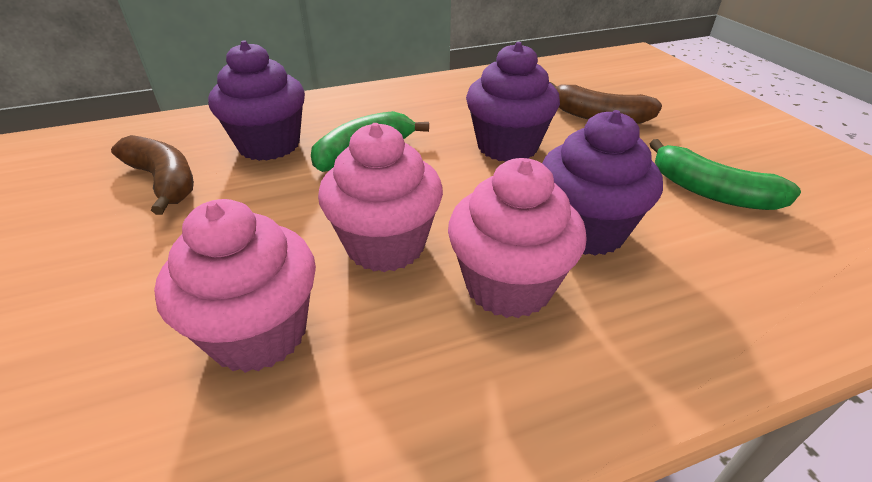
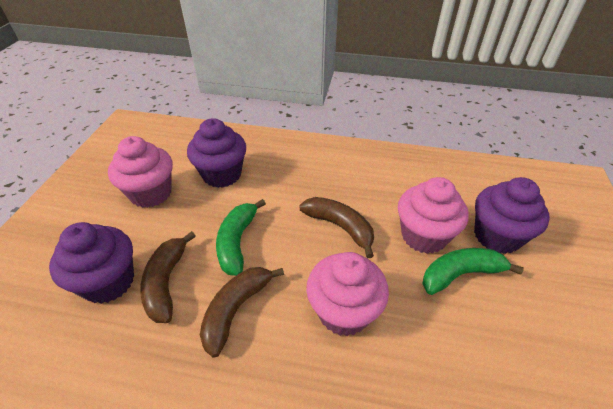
brown banana: 2 -> 3

